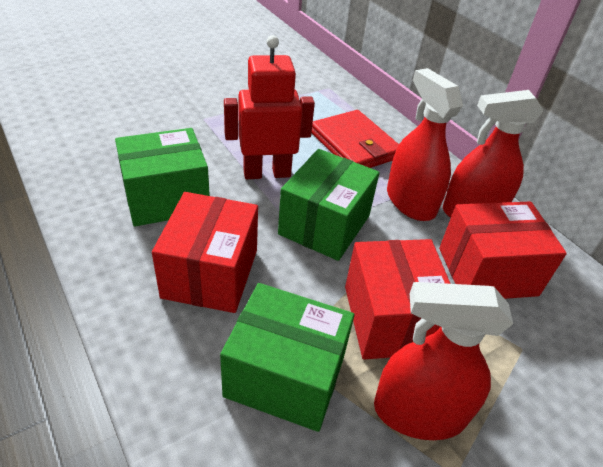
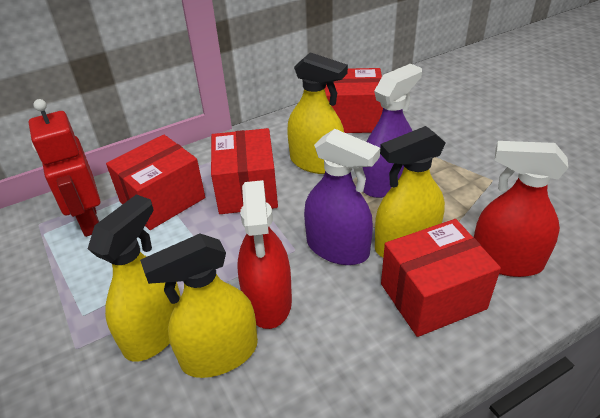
green box: 3 -> 0
purple spray bottle: 0 -> 2
red box: 3 -> 4
red spray bottle: 3 -> 2
red wallet: 1 -> 0
yellow spray bottle: 0 -> 4

